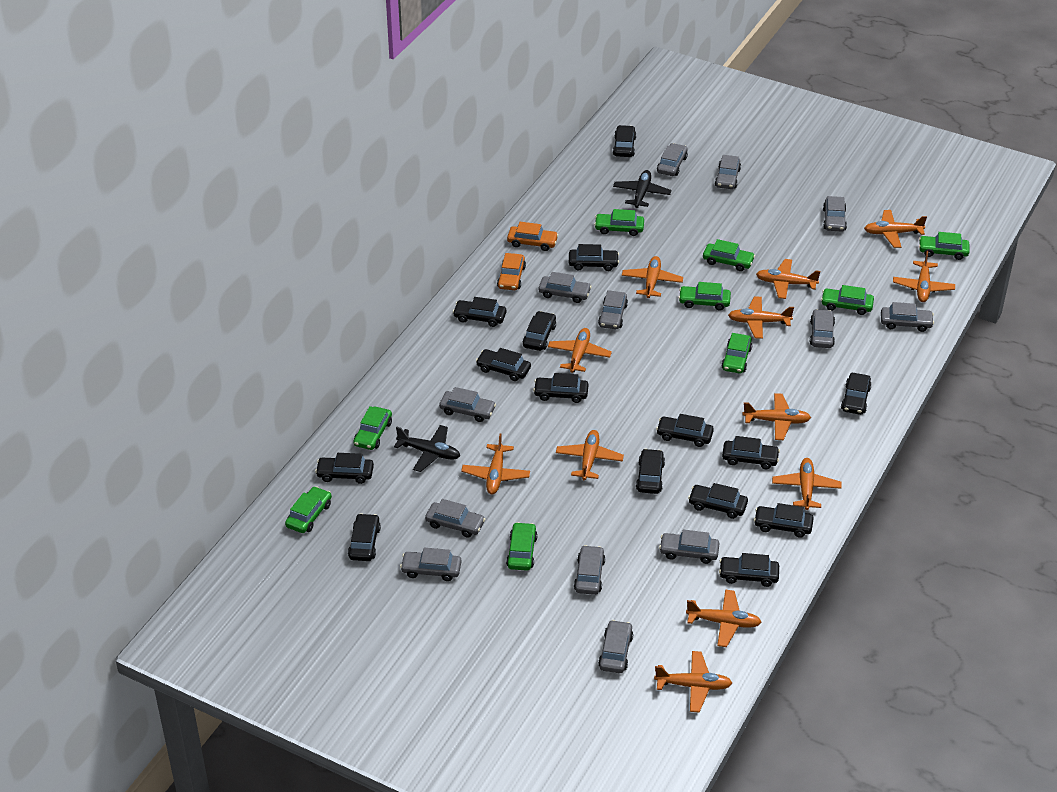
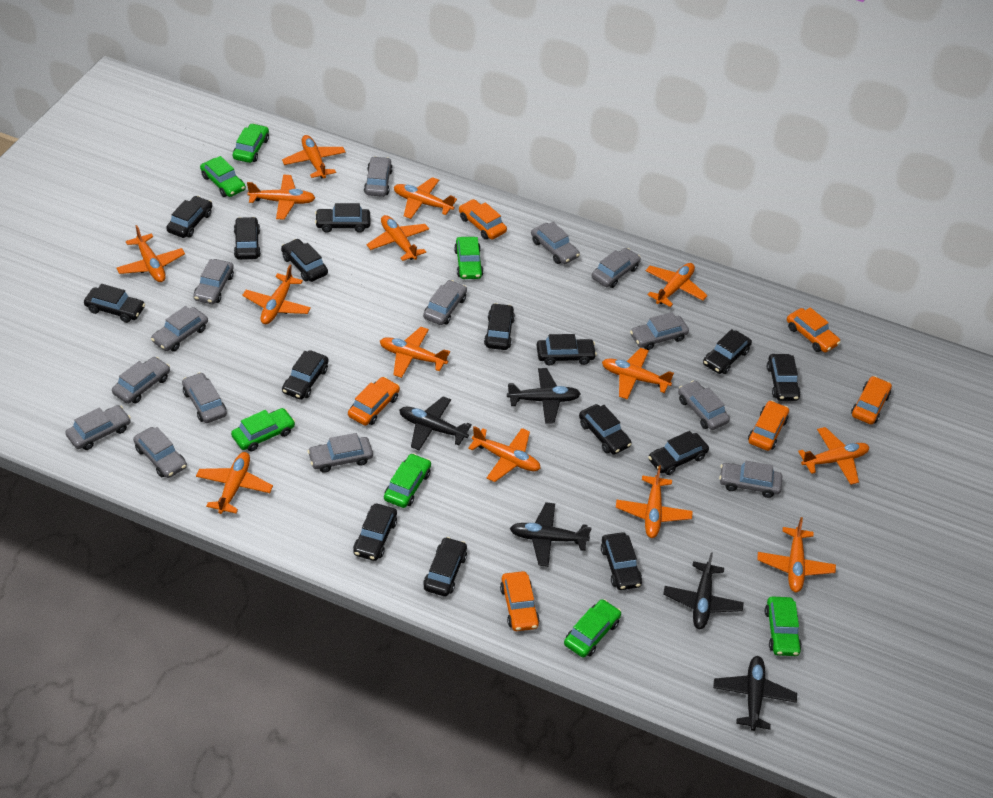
black plane: 2 -> 5
green car: 9 -> 7
grey car: 13 -> 14
orange car: 2 -> 6
orange plane: 12 -> 14

